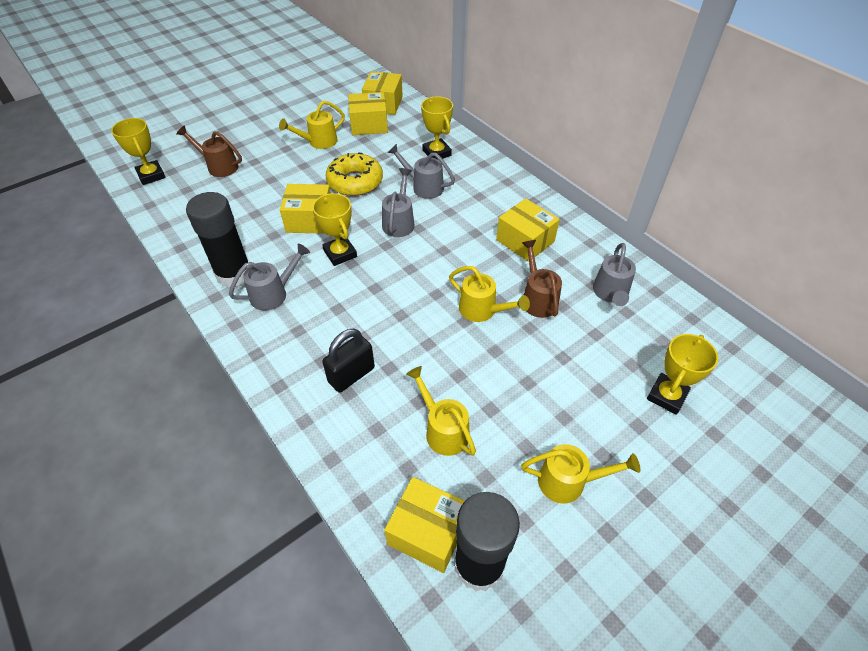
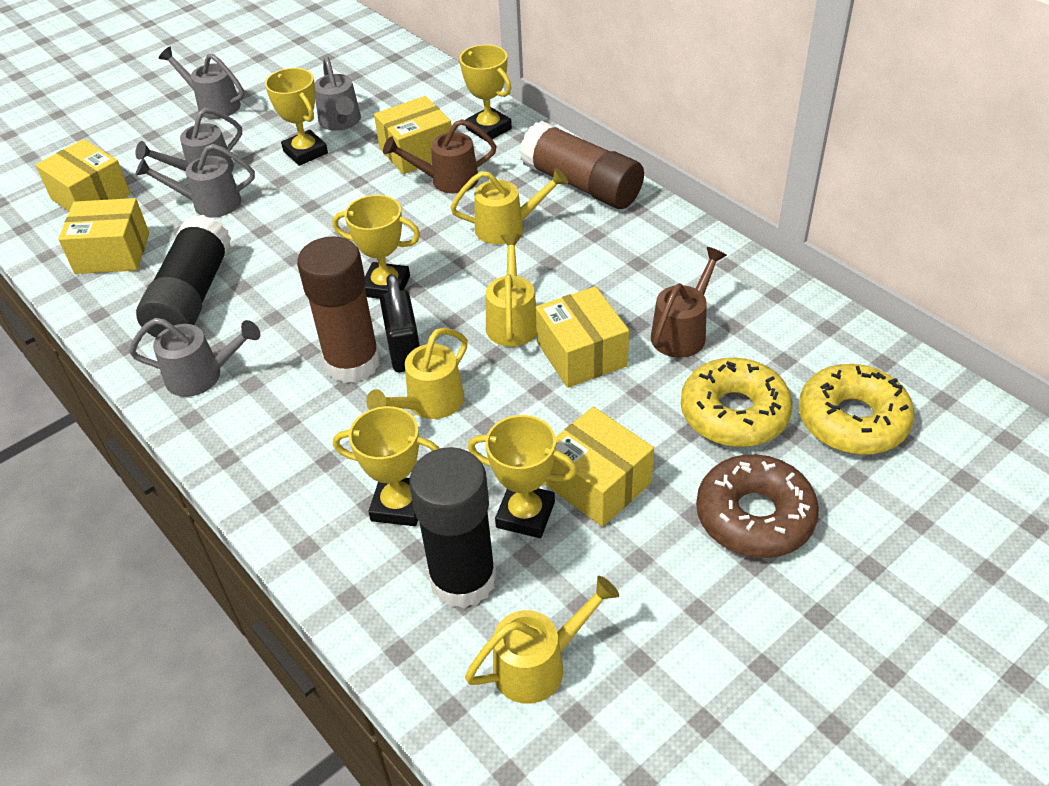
brown donut: 0 -> 1
brown glue stick: 0 -> 2
grey watering can: 4 -> 5
yellow donut: 1 -> 2
yellow trophy: 4 -> 5

